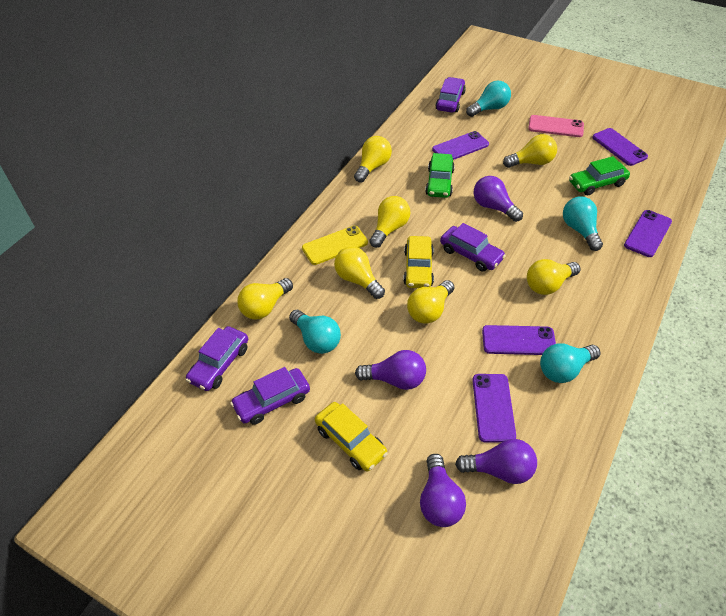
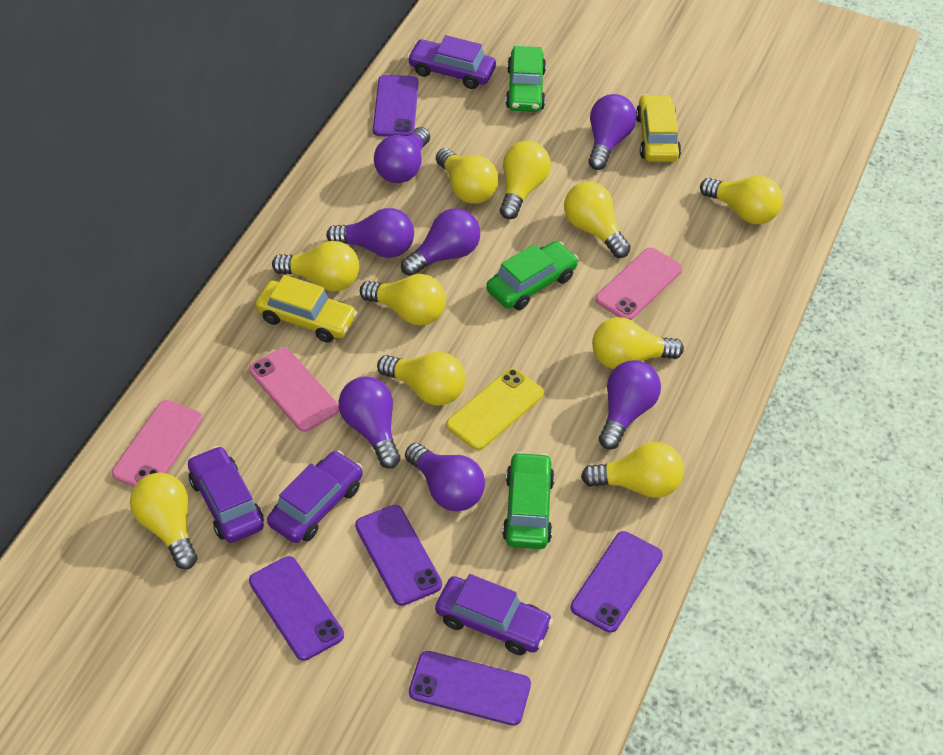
green car: 2 -> 3
pink phone: 1 -> 3
purple light bulb: 4 -> 7
turquoise light bulb: 4 -> 0
yellow light bulb: 7 -> 10

